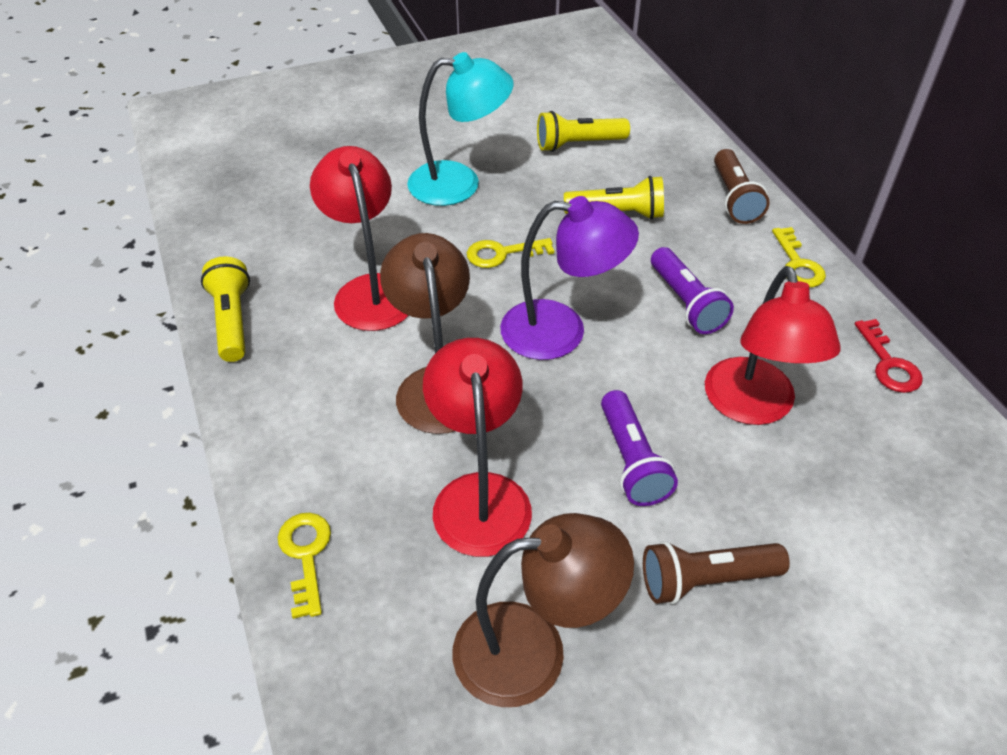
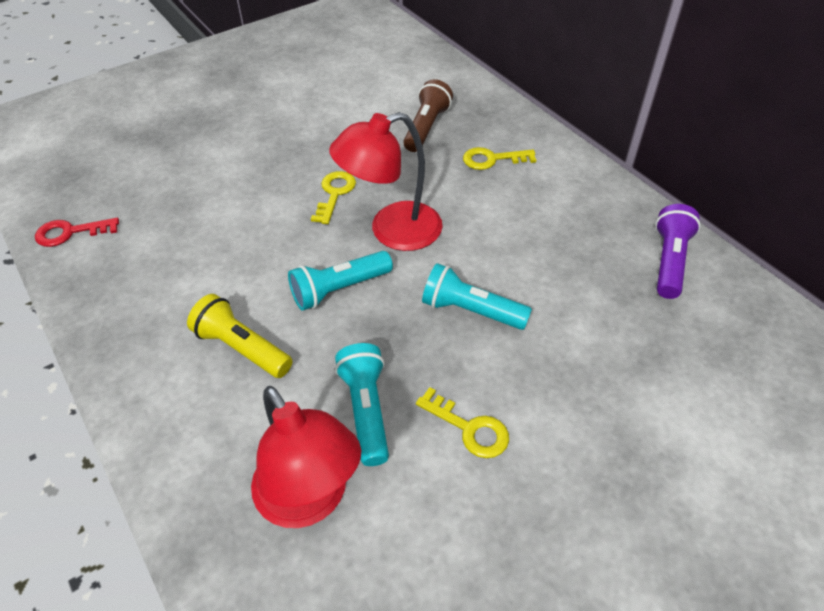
brown flashlight: 2 -> 1
brown lamp: 2 -> 0
purple flashlight: 2 -> 1
purple lamp: 1 -> 0
red lamp: 3 -> 2
turquoise flashlight: 0 -> 3
turquoise lamp: 1 -> 0
yellow flashlight: 3 -> 1

